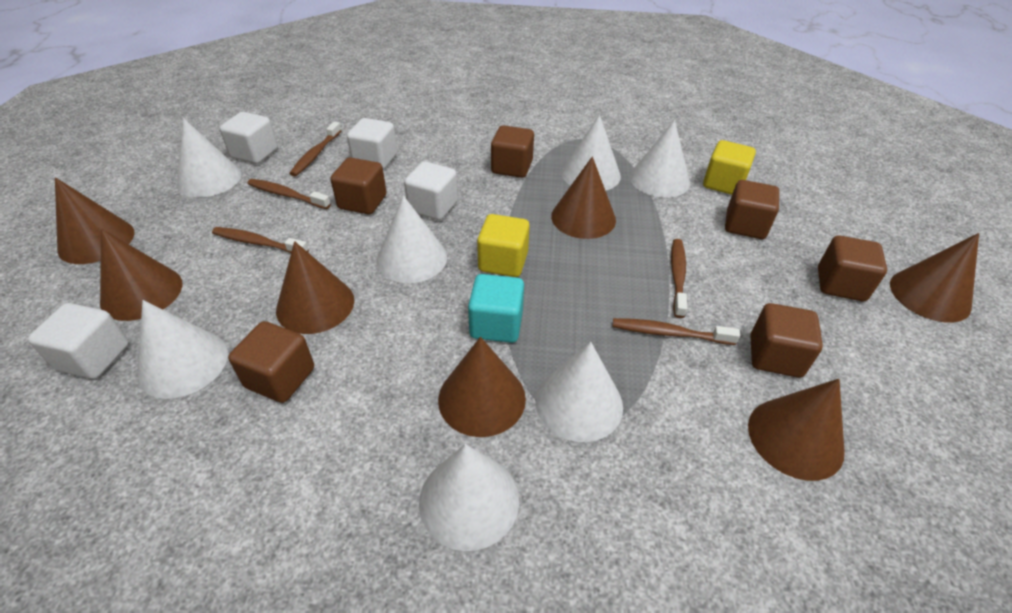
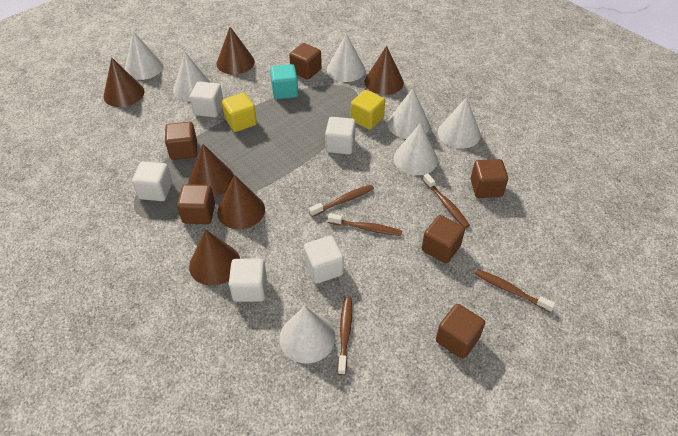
brown cone: 7 -> 6
white cube: 4 -> 5

